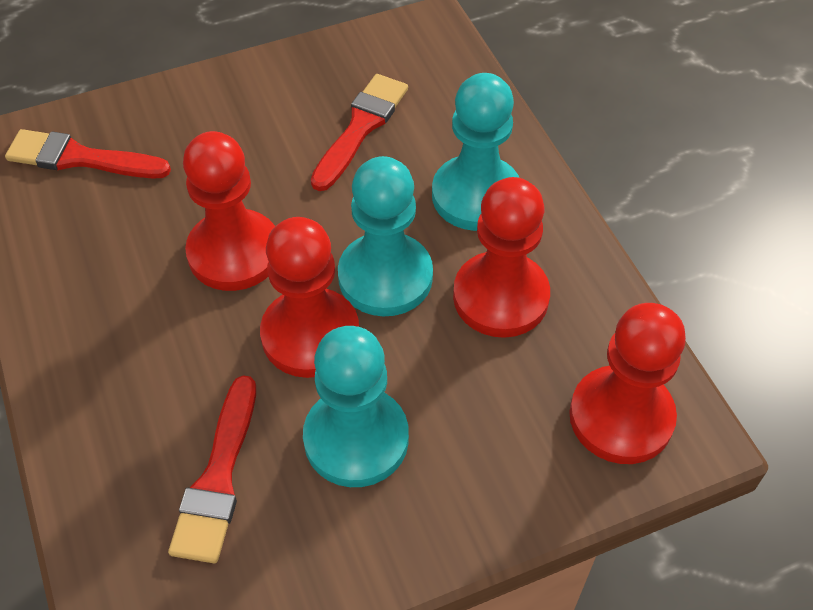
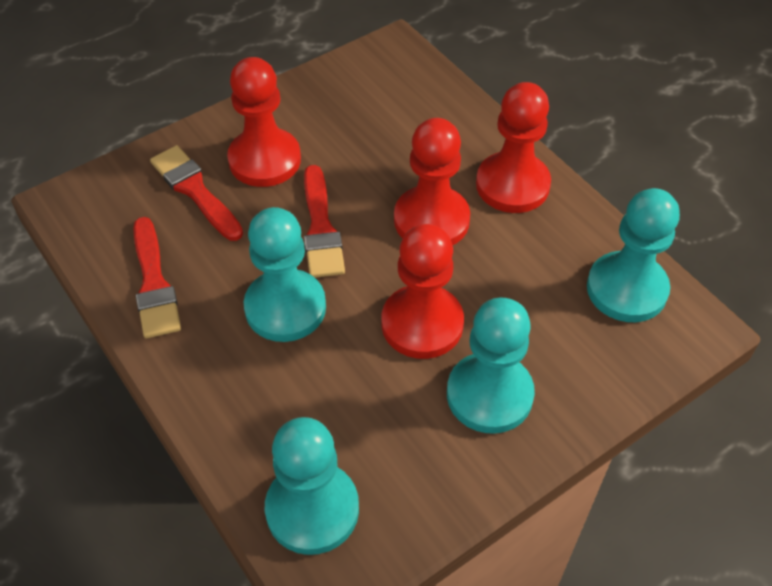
turquoise pawn: 3 -> 4

